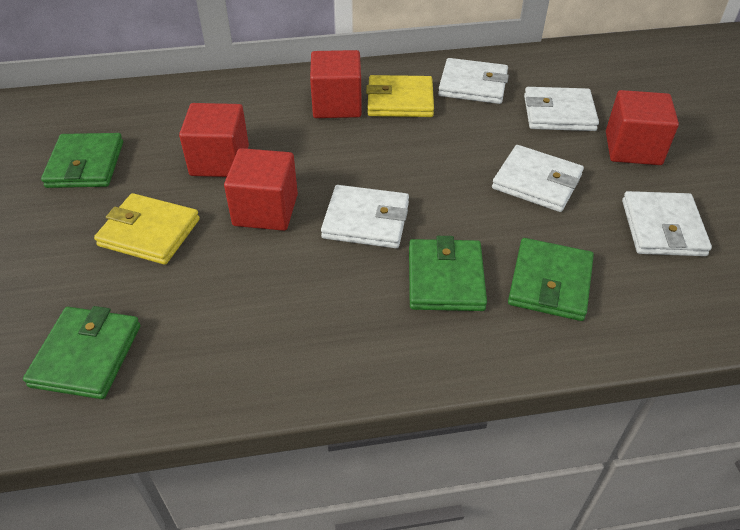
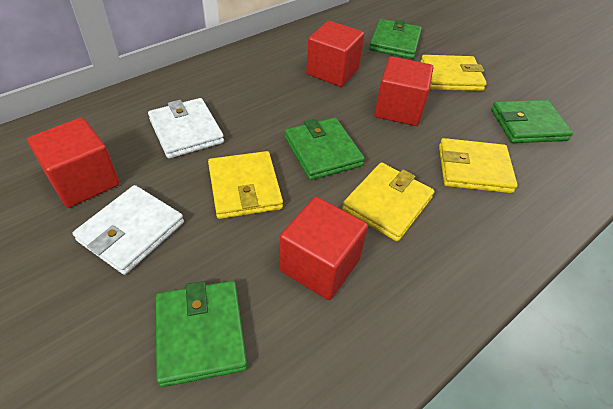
white wallet: 5 -> 2
yellow wallet: 2 -> 4

